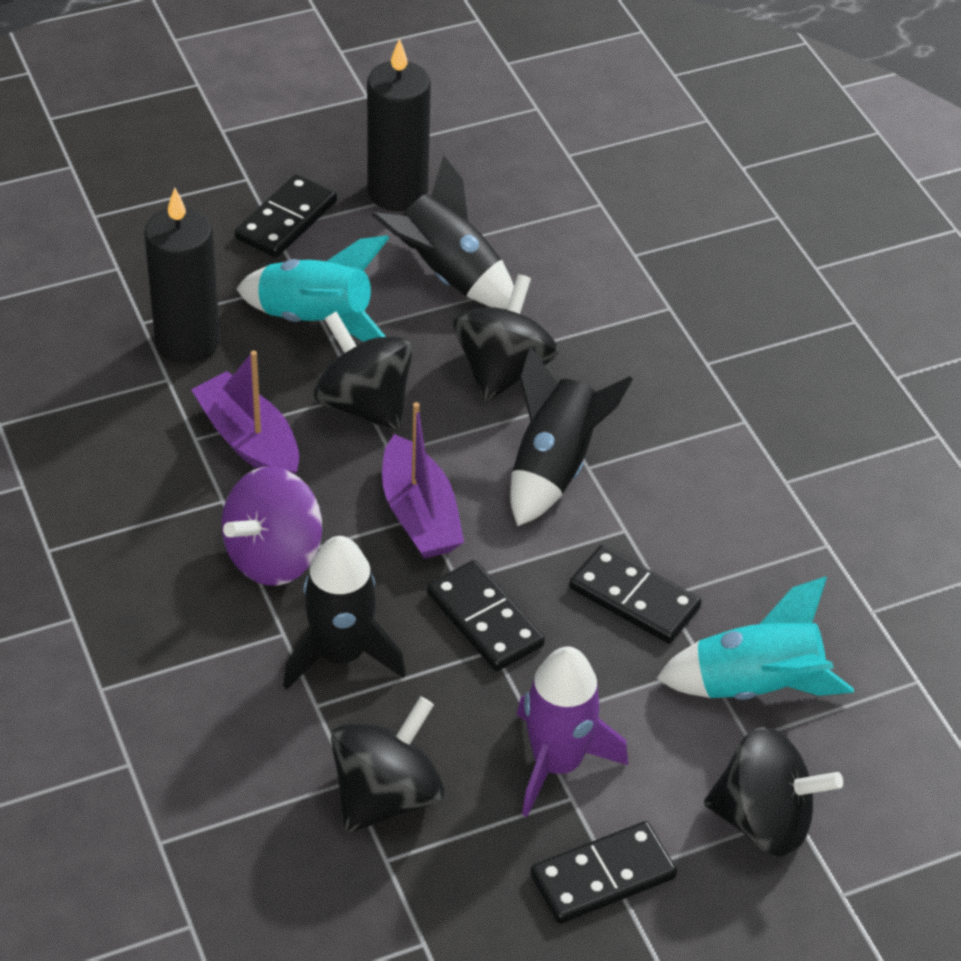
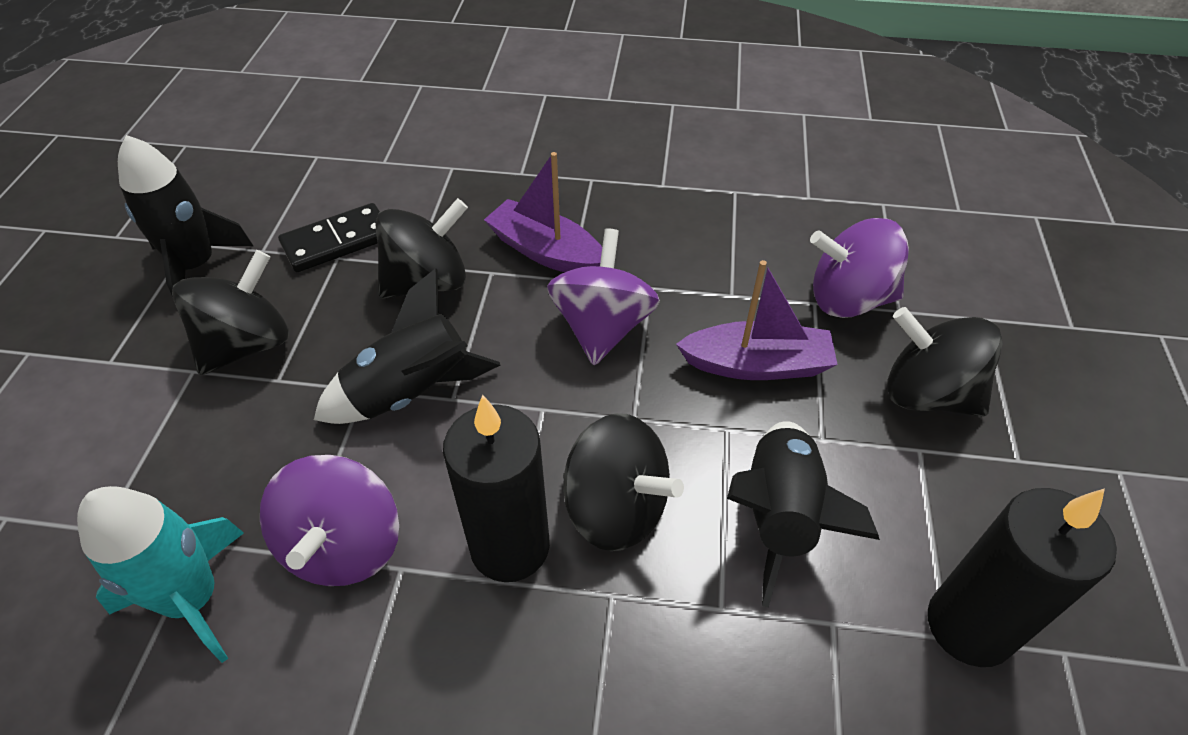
black domino: 4 -> 1
purple rocket: 1 -> 0
purple spinning top: 1 -> 3
turquoise rocket: 2 -> 1

